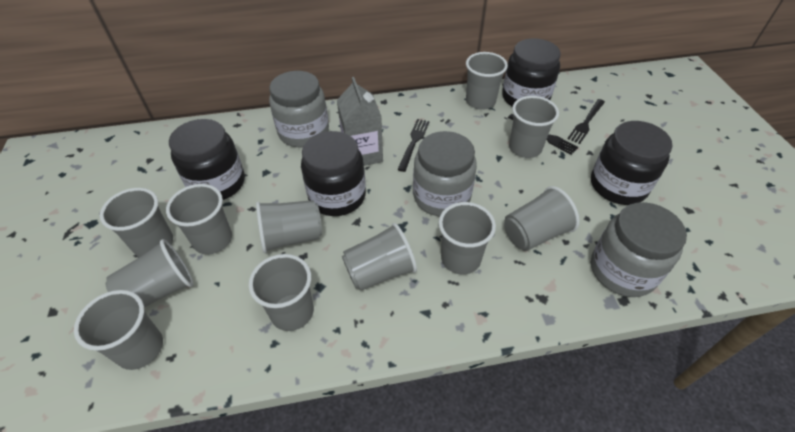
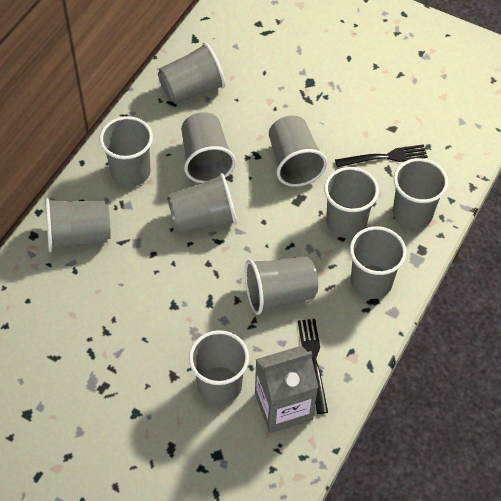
black fork: 3 -> 2
black jar: 4 -> 0
grey jar: 3 -> 0

